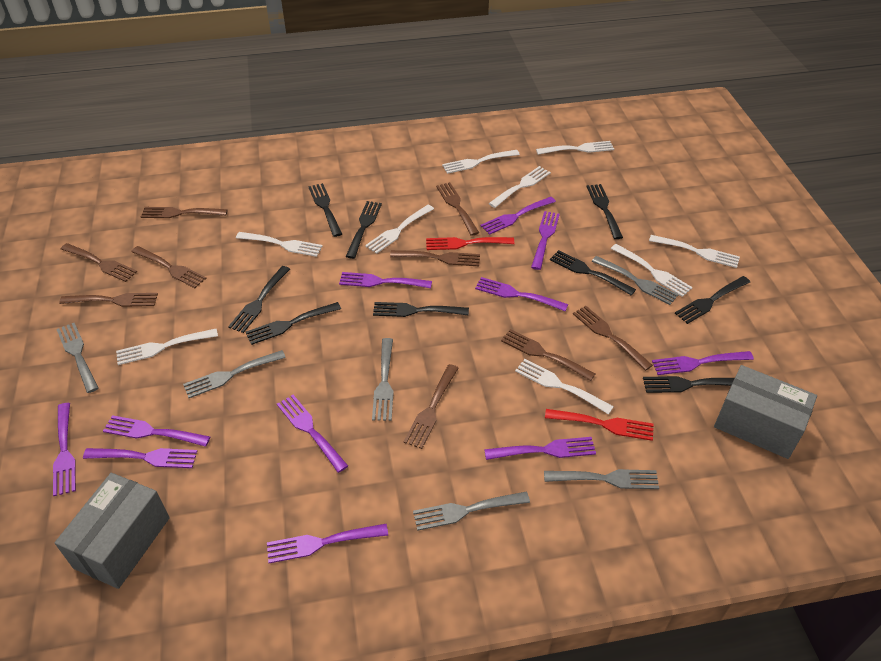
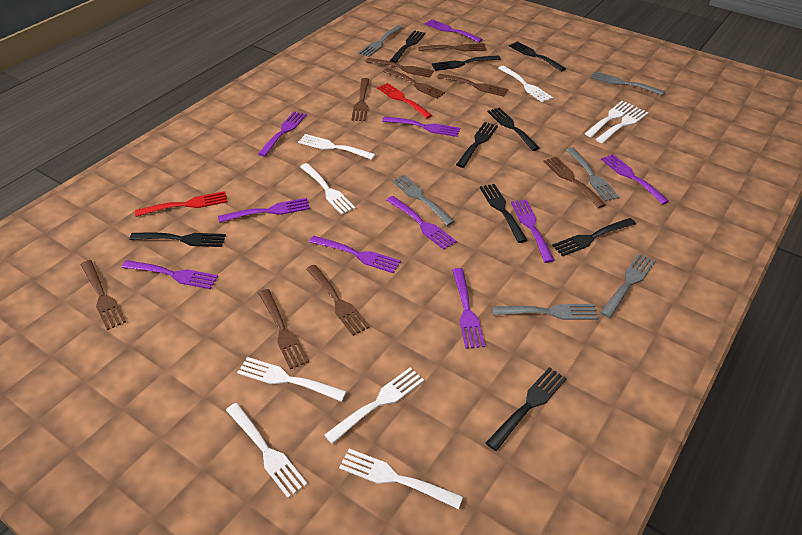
grey box: 2 -> 0
purple fork: 11 -> 10

